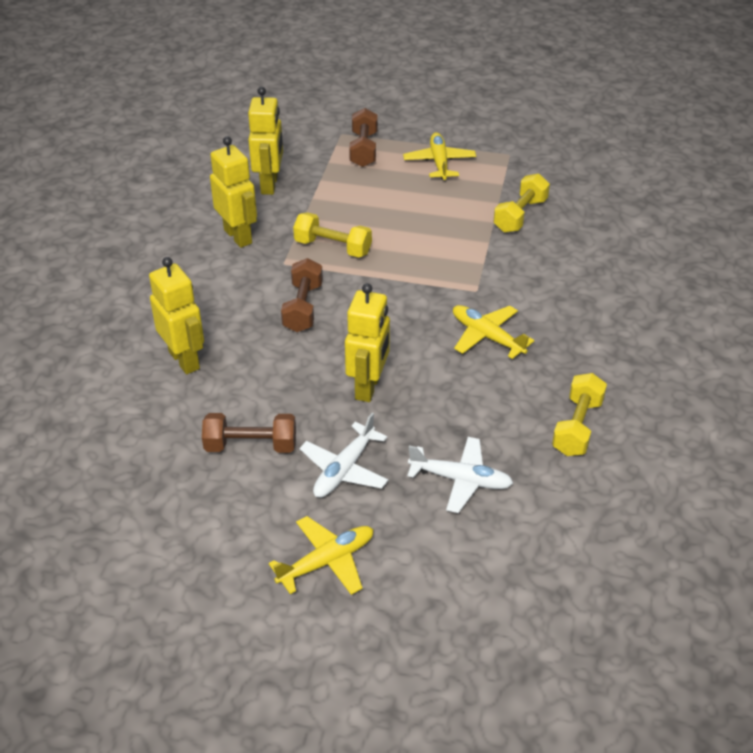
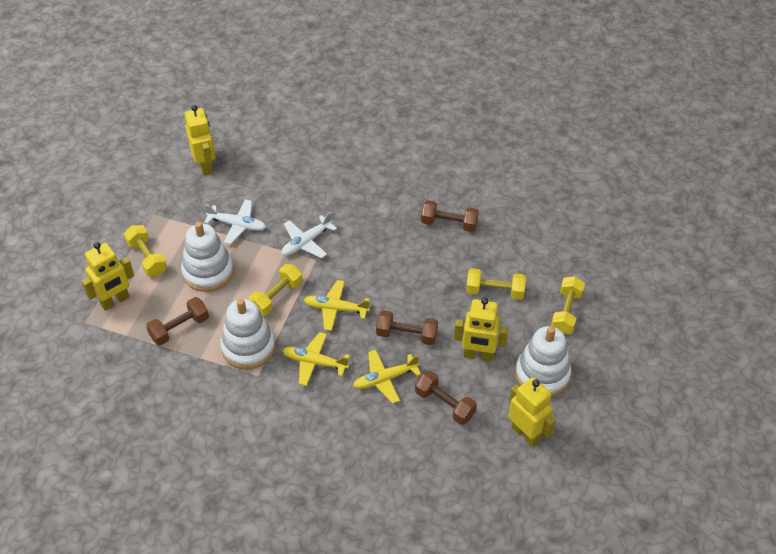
brown dumbbell: 3 -> 4
white stacking toy: 0 -> 3
yellow dumbbell: 3 -> 4

